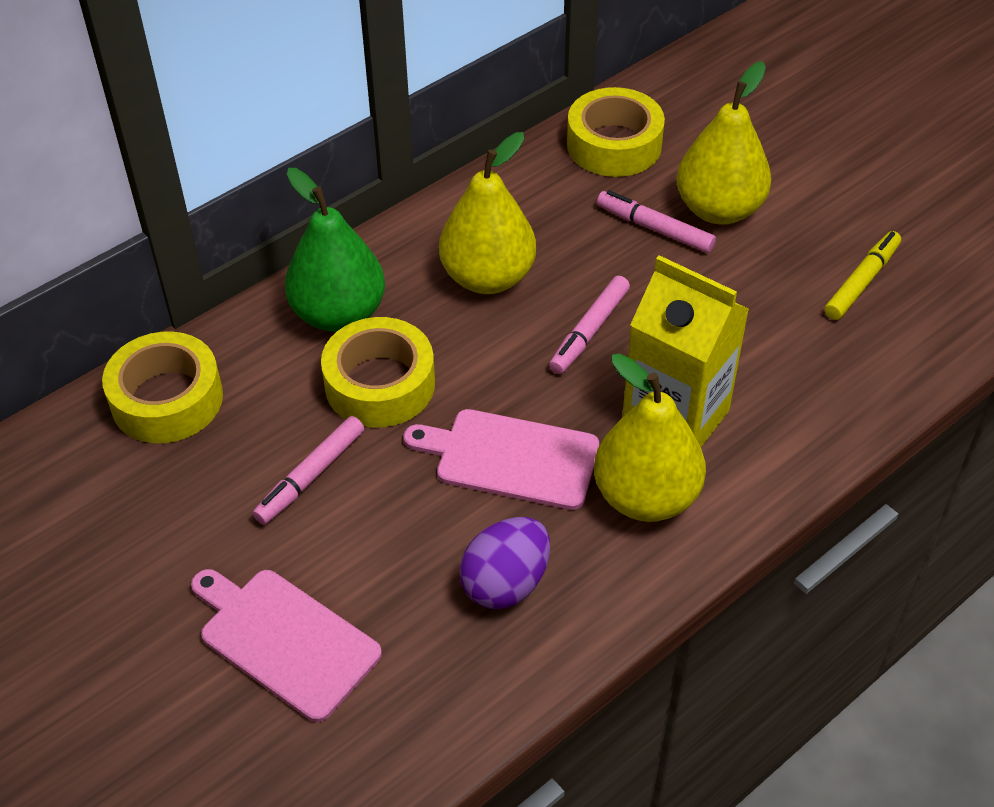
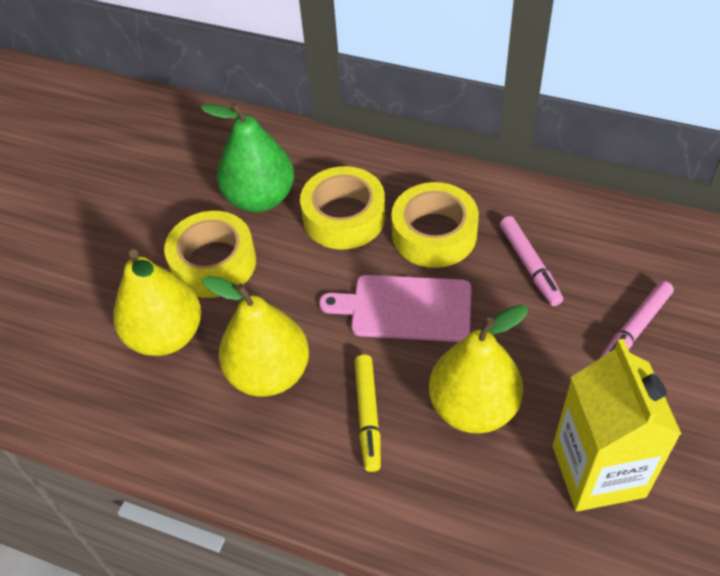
pink cutting board: 2 -> 1
pink marker: 3 -> 2
purple egg: 1 -> 0

